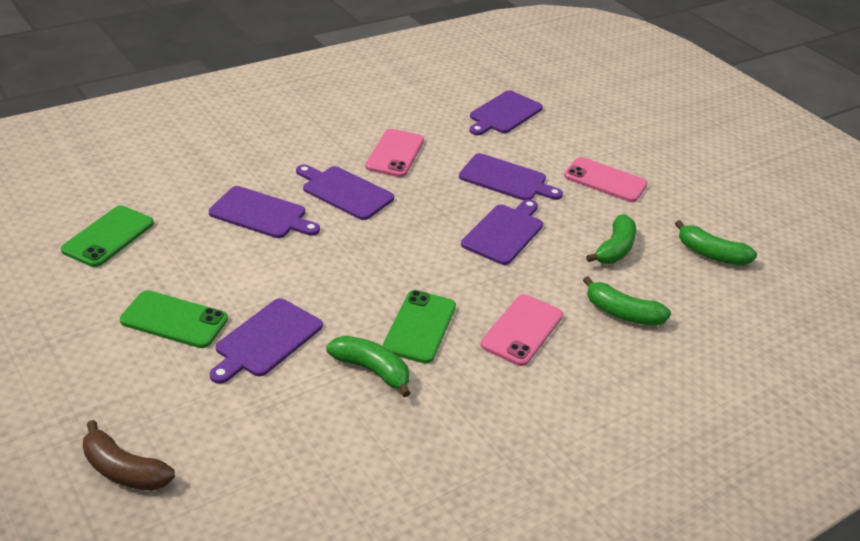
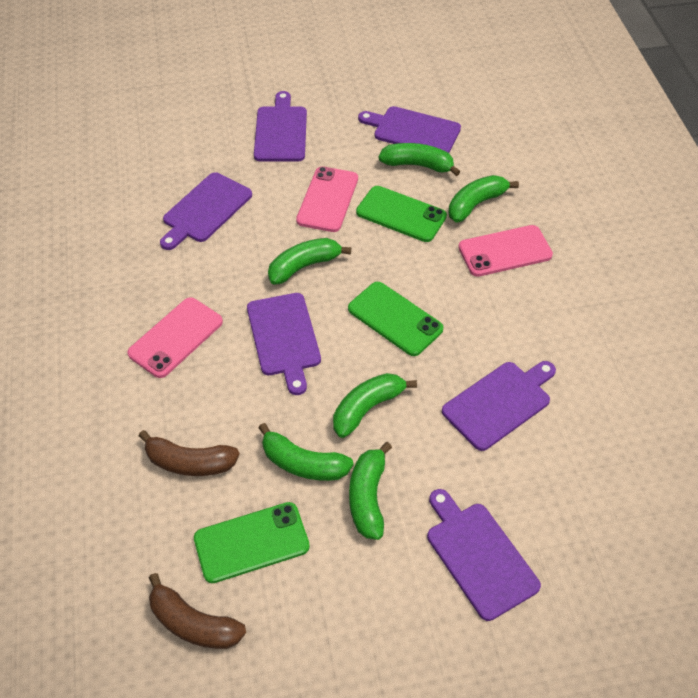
brown banana: 1 -> 2
green banana: 4 -> 6

